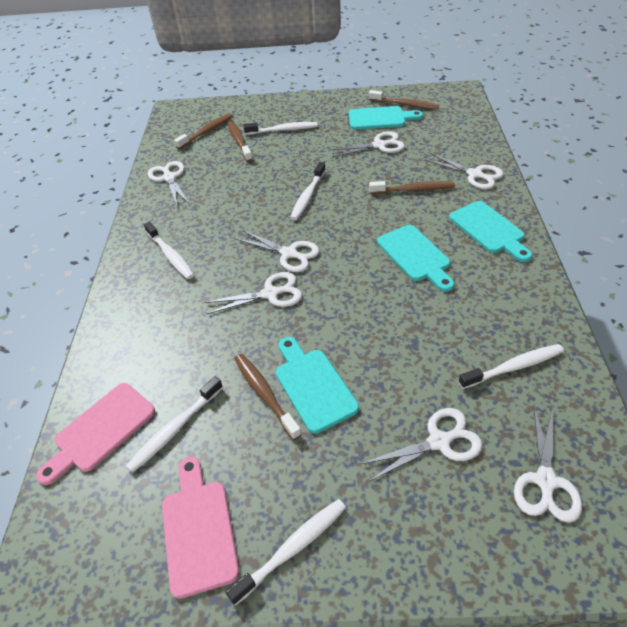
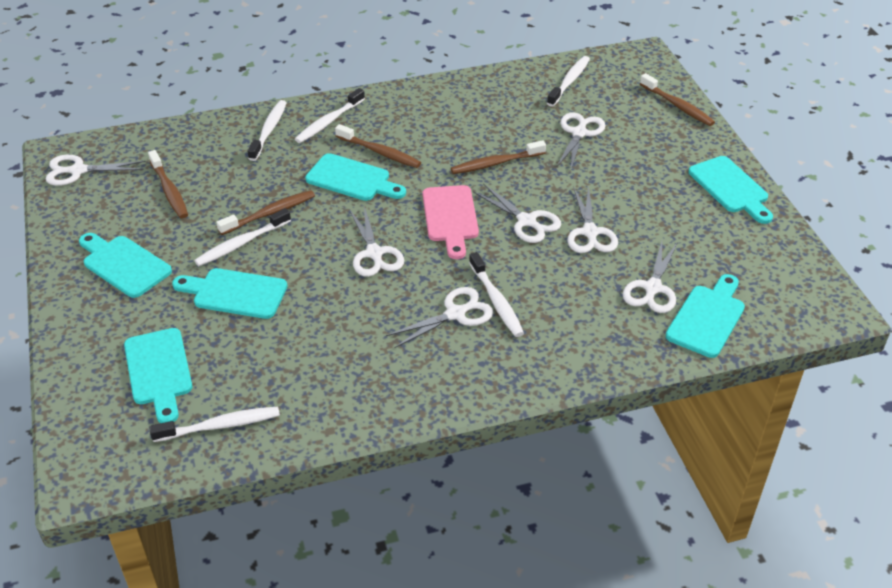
pink cutting board: 2 -> 1
turquoise cutting board: 4 -> 6

